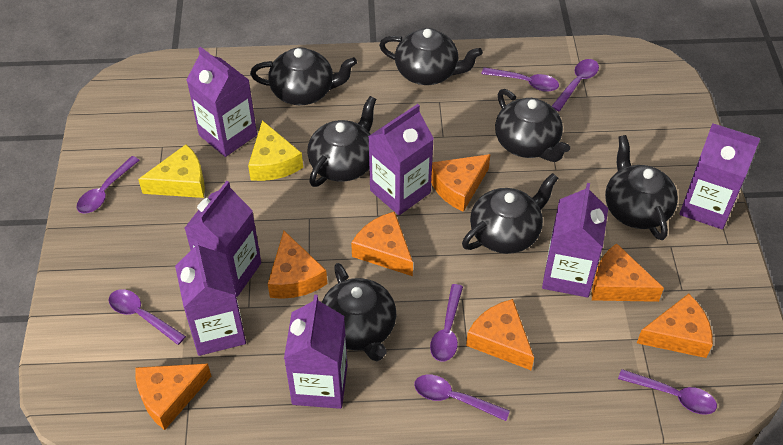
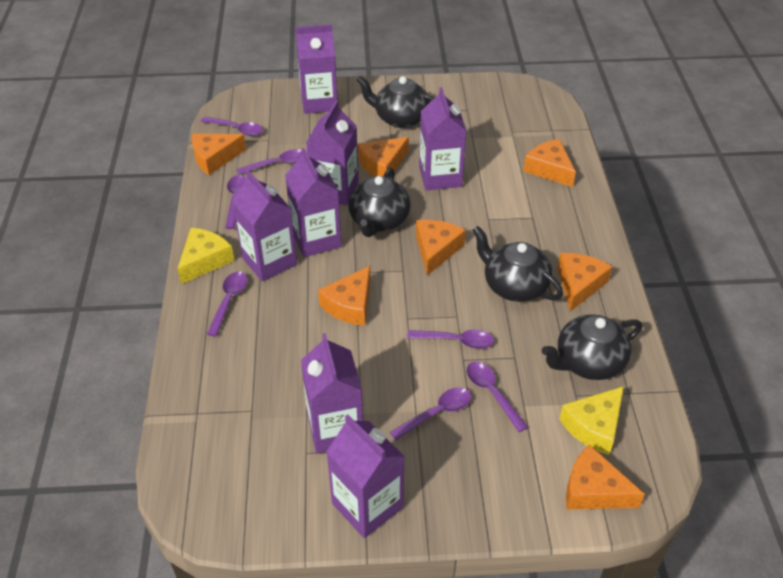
black teapot: 7 -> 4

